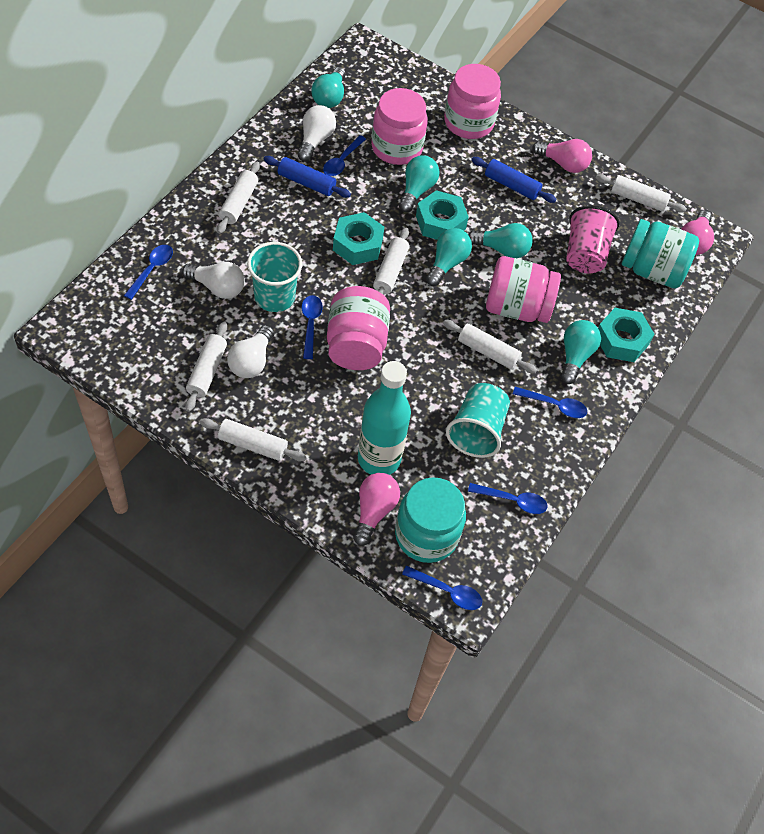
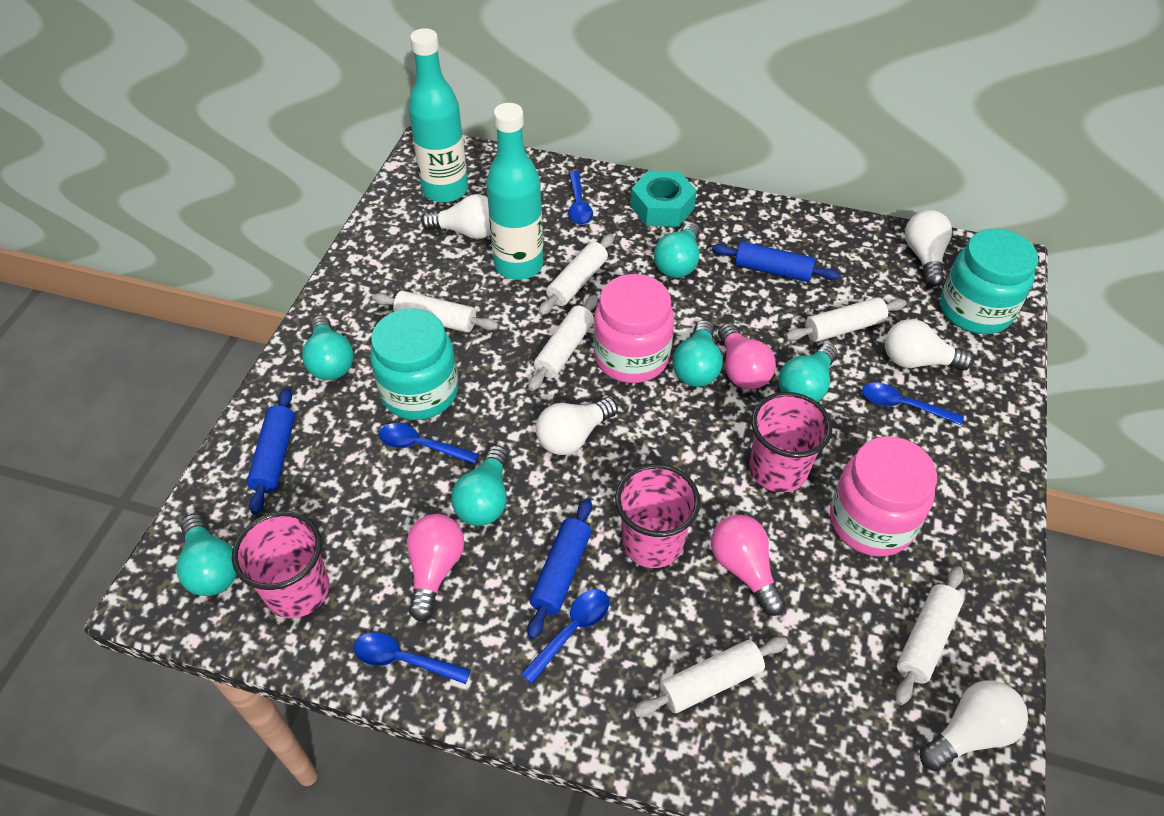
blue rolling pin: 2 -> 3
blue spoon: 6 -> 5
pink cup: 1 -> 3
pink jar: 4 -> 2
turquoise bottle: 1 -> 2
turquoise cup: 2 -> 0
turquoise light bulb: 5 -> 6
turquoise nut: 3 -> 1
white light bulb: 3 -> 5

